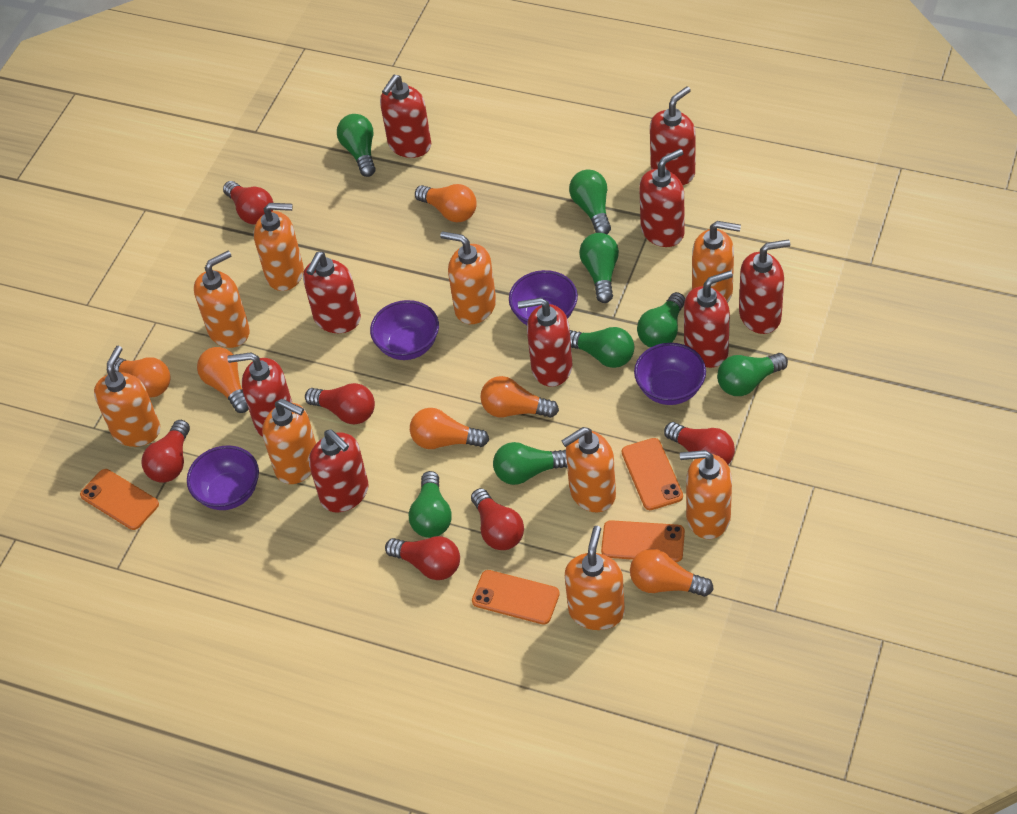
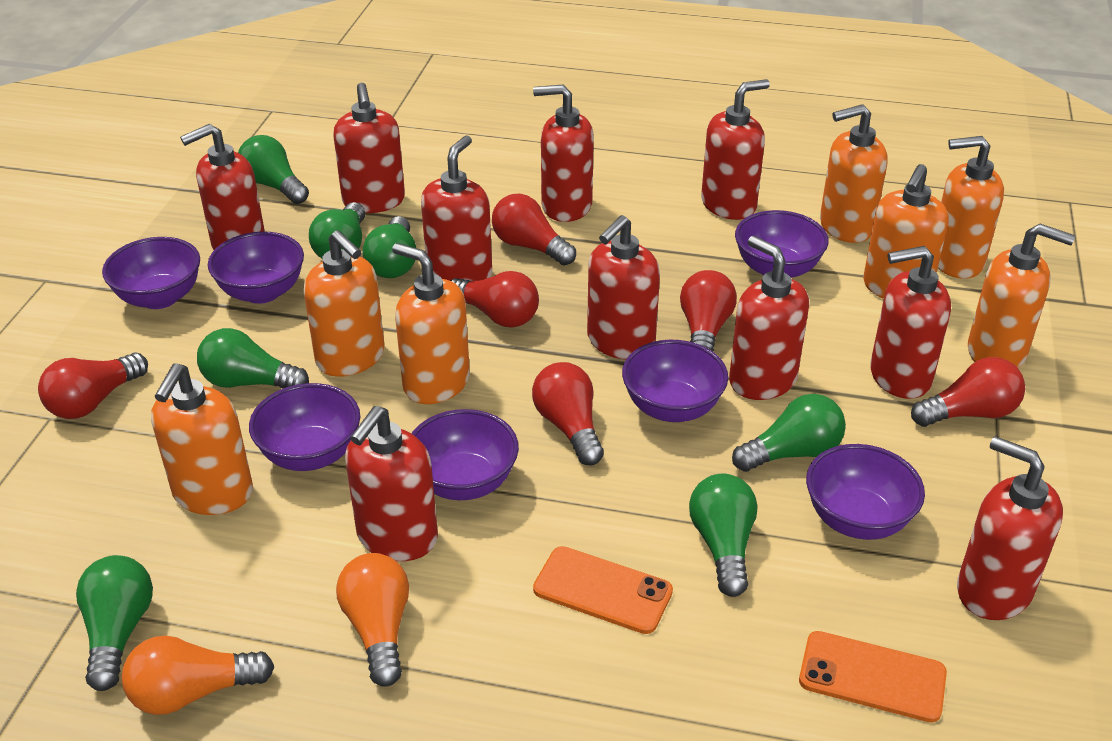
green light bulb: 8 -> 7
orange light bulb: 6 -> 2
orange phone: 4 -> 2
orange soap dispenser: 9 -> 7
purple bowl: 4 -> 7
red soap dispenser: 9 -> 10

